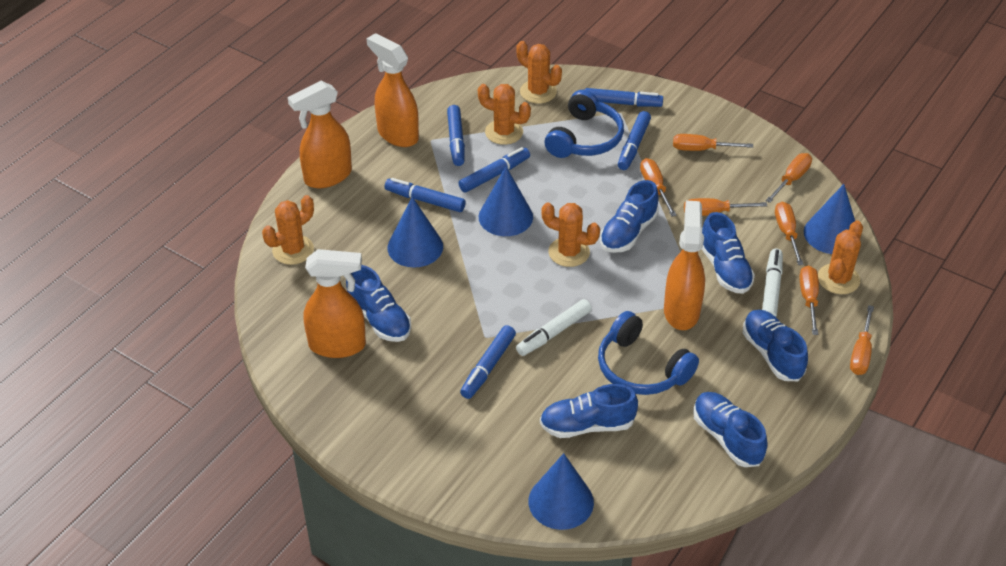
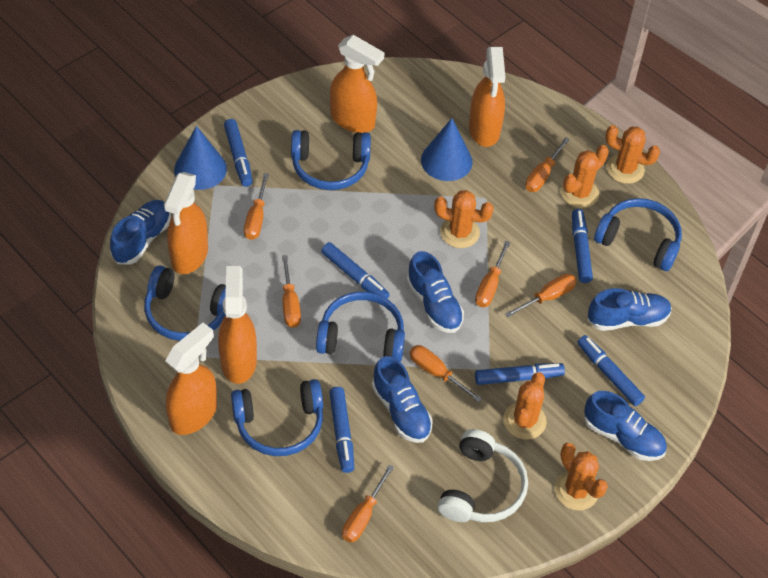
blue cone: 4 -> 2
blue headphones: 2 -> 5
blue shoe: 6 -> 5
orange spray bottle: 4 -> 5
white headphones: 0 -> 1
white marker: 2 -> 0

